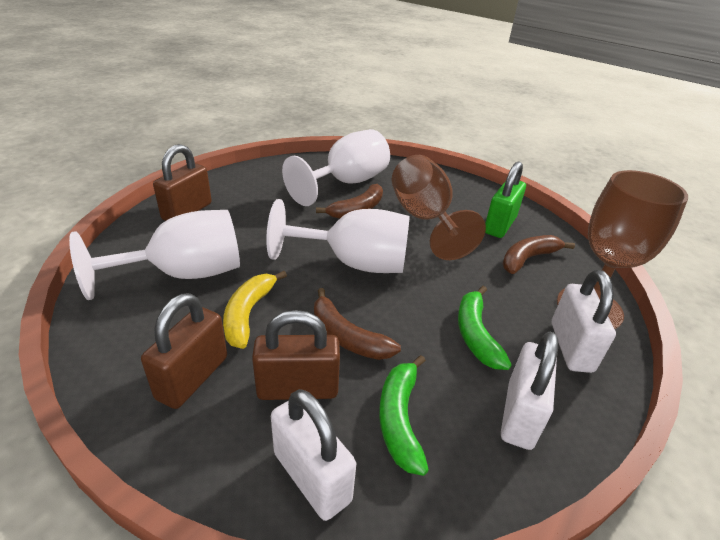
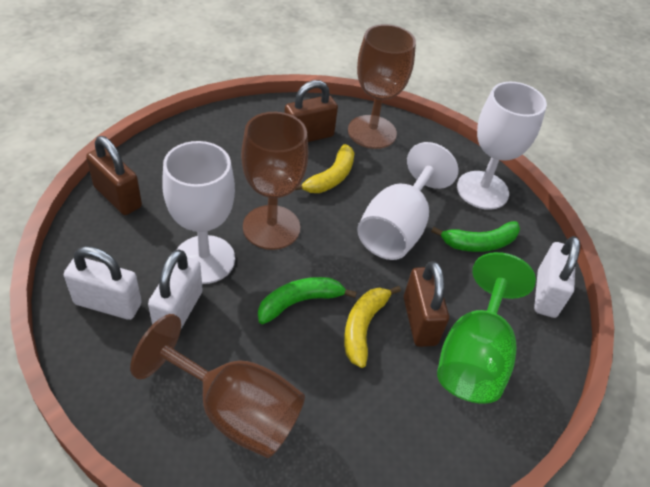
brown banana: 3 -> 0
brown goblet: 2 -> 3
green goblet: 0 -> 1
green padlock: 1 -> 0
yellow banana: 1 -> 2

